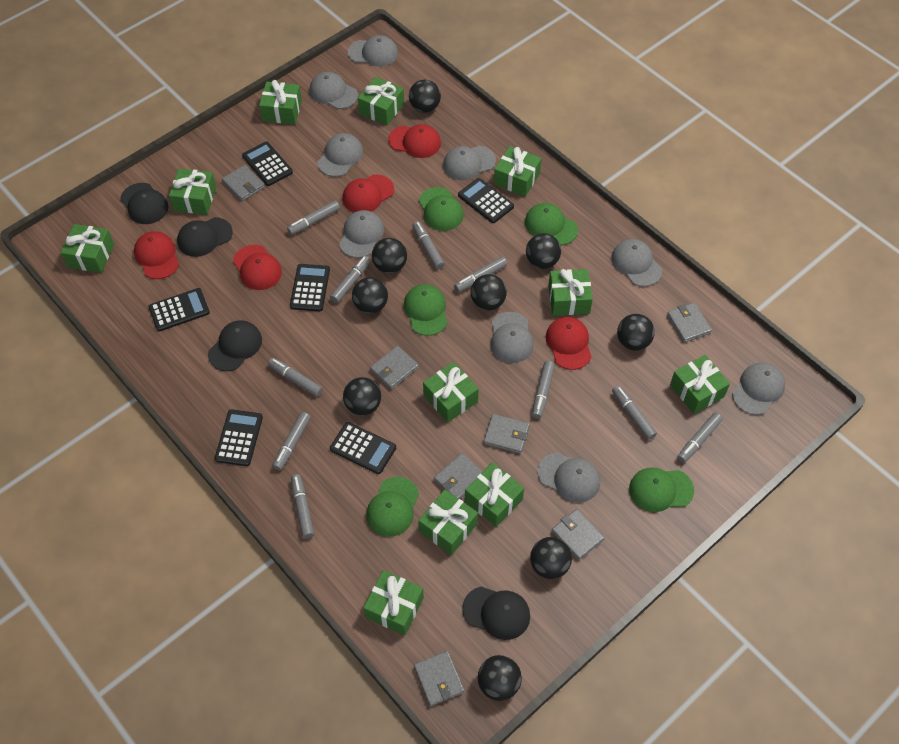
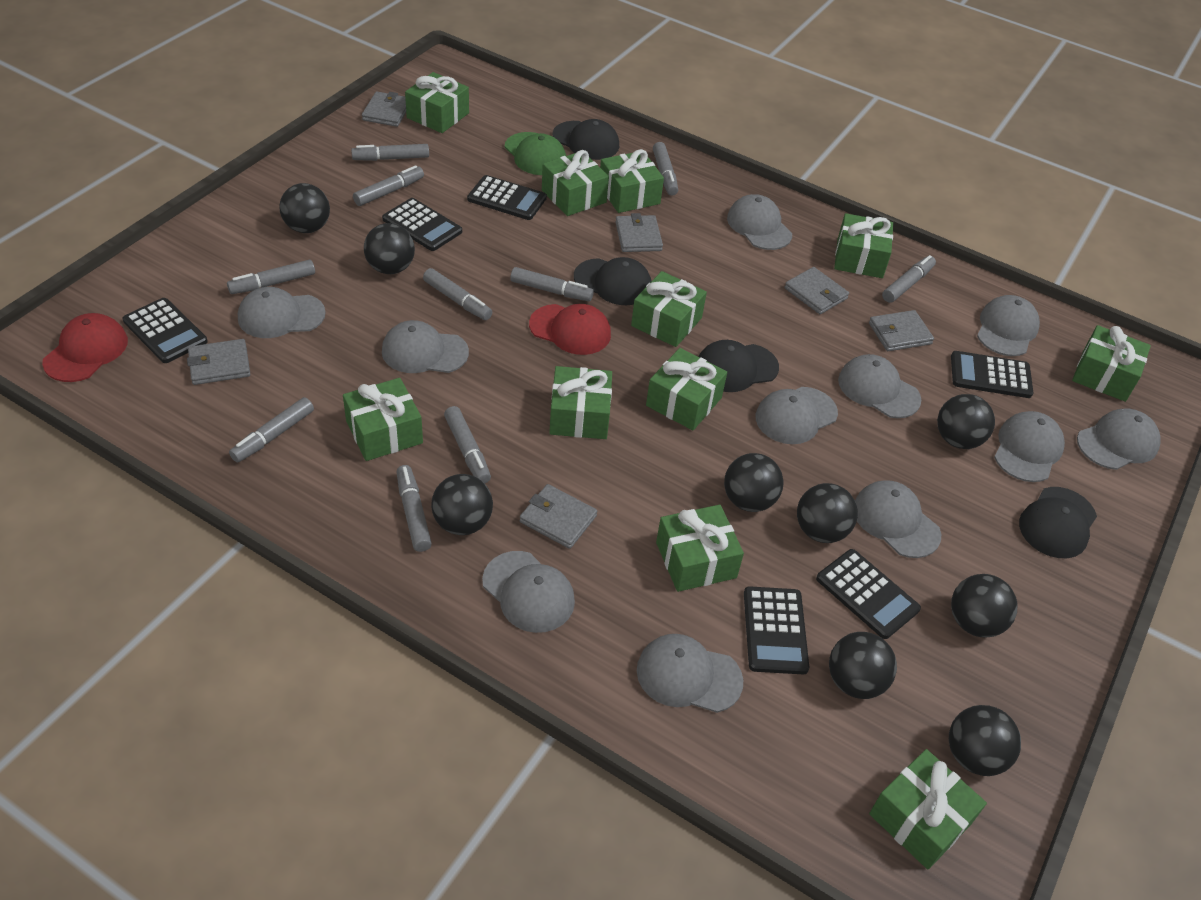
green cap: 5 -> 1
grey cap: 9 -> 11
grey wallet: 7 -> 6
red cap: 5 -> 2

